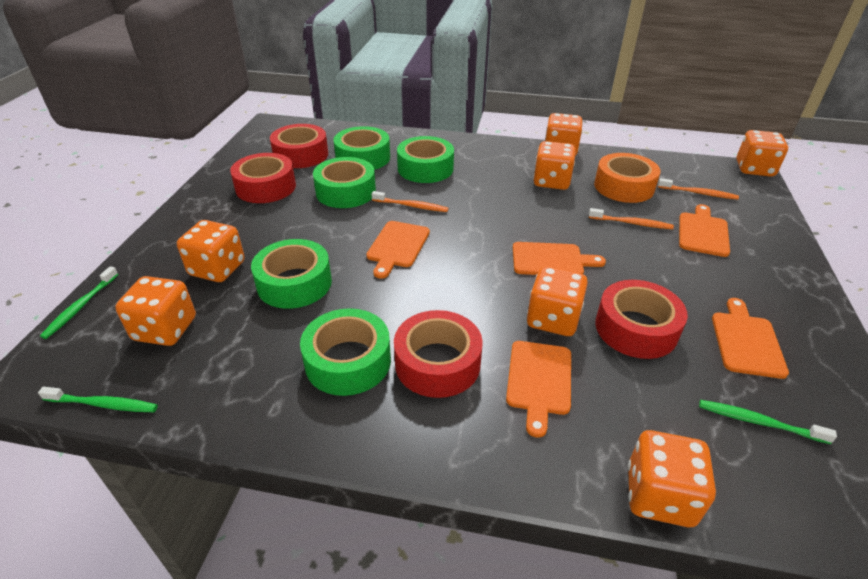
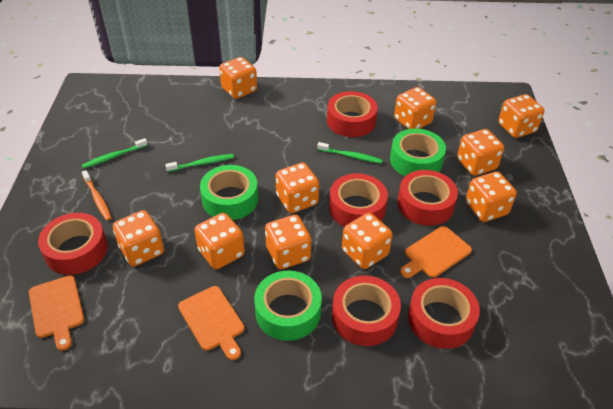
green tape: 5 -> 3
orange cutting board: 5 -> 3
orange dice: 7 -> 10
orange tape: 1 -> 0
orange toothbrush: 3 -> 1
red tape: 4 -> 6

